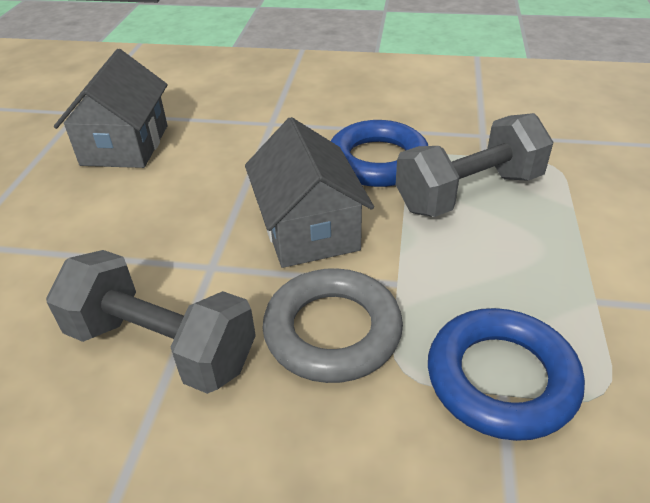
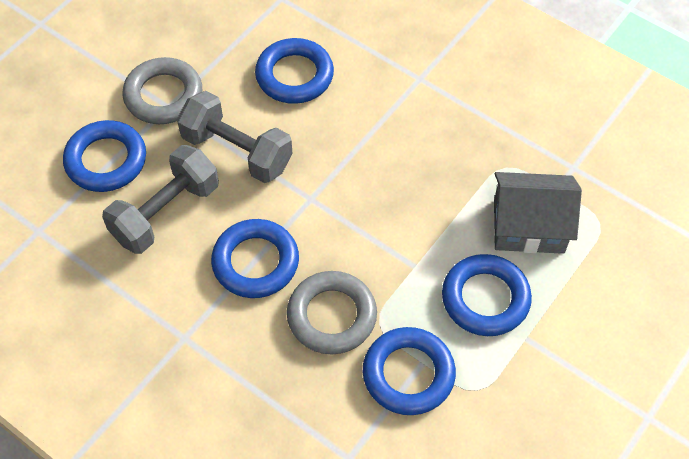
blue ring: 2 -> 5
grey house: 2 -> 1
grey ring: 1 -> 2

